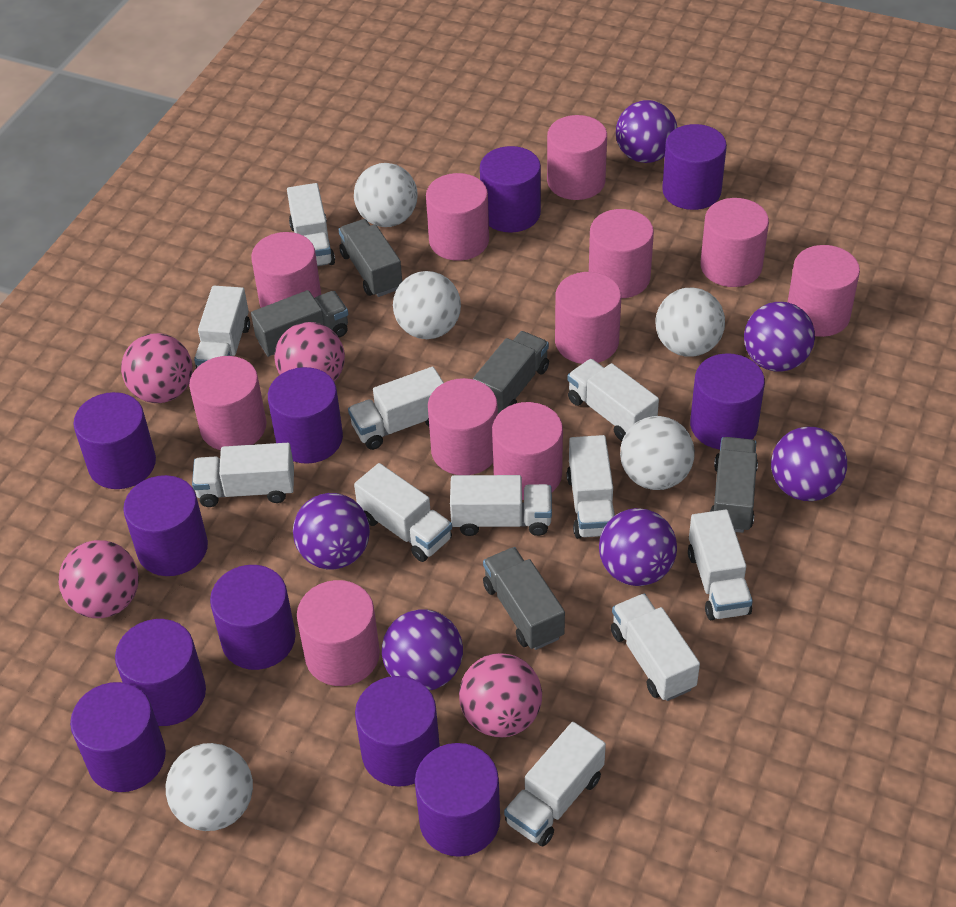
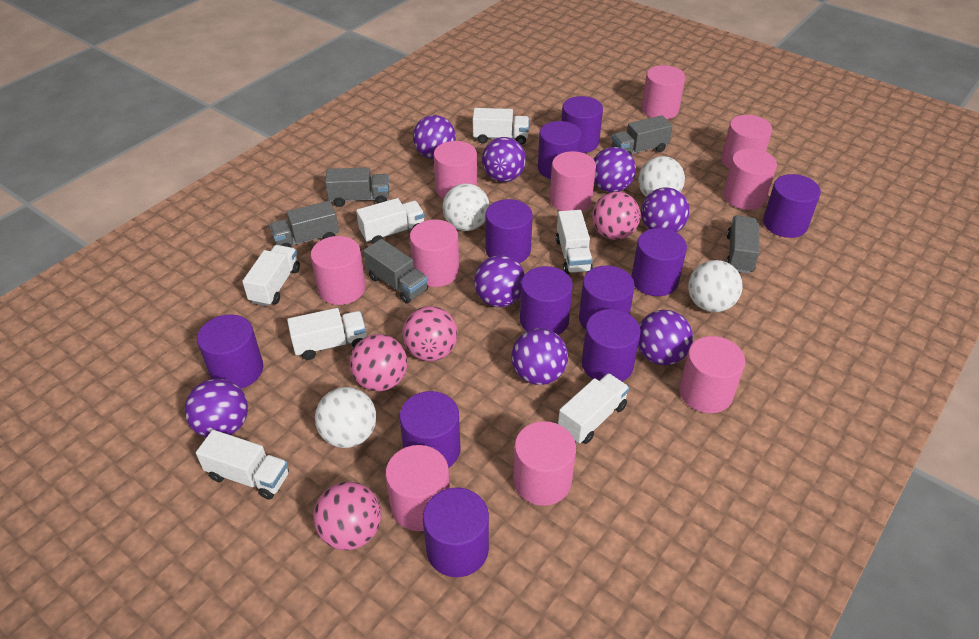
pink cylinder: 11 -> 10
purple ball: 6 -> 8
white ball: 5 -> 4
white truck: 11 -> 7

